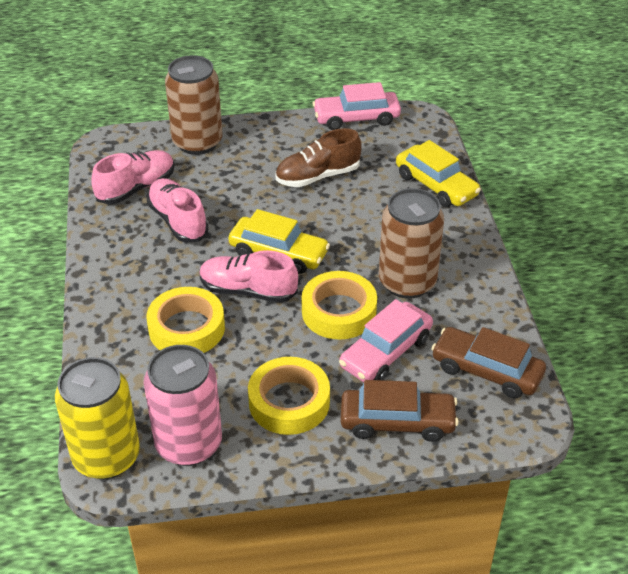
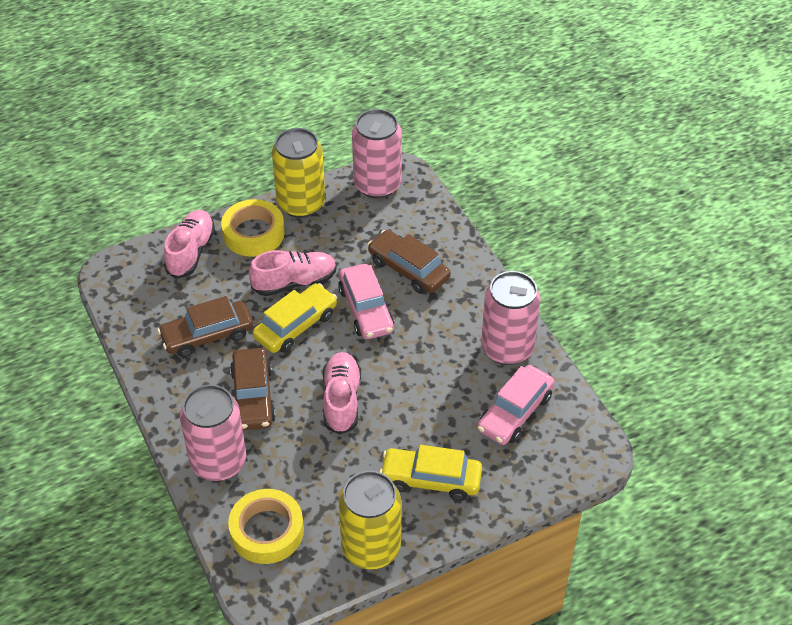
brown can: 2 -> 0
brown car: 2 -> 3
brown shoe: 1 -> 0
pink can: 1 -> 3
yellow can: 1 -> 2
yellow tape: 3 -> 2

